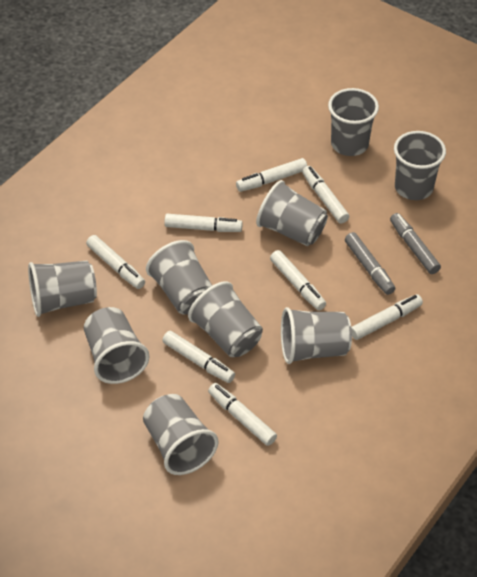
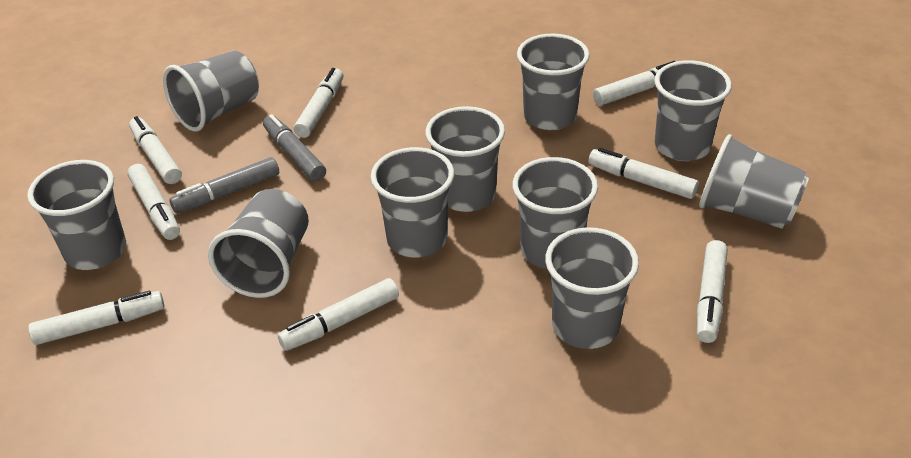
grey cup: 9 -> 10

